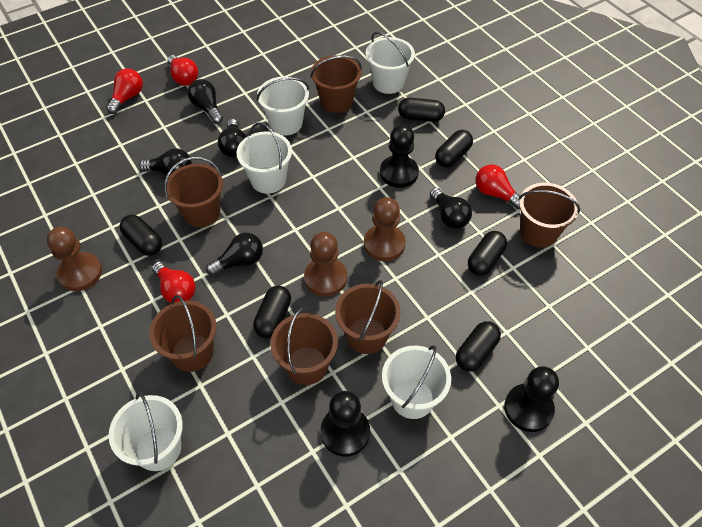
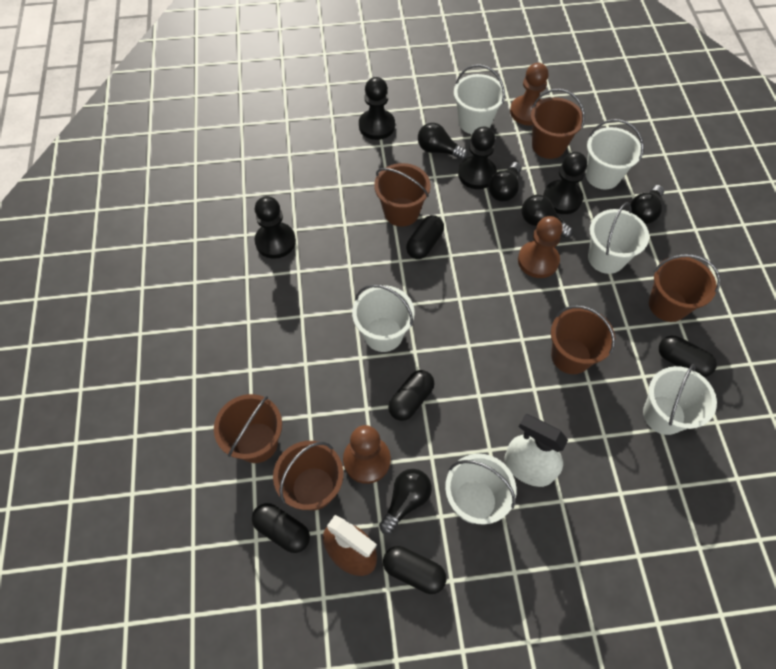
black capsule: 6 -> 5
black pawn: 3 -> 4
brown spray bottle: 0 -> 1
red light bulb: 4 -> 0
white bucket: 5 -> 6
white spray bottle: 0 -> 1

